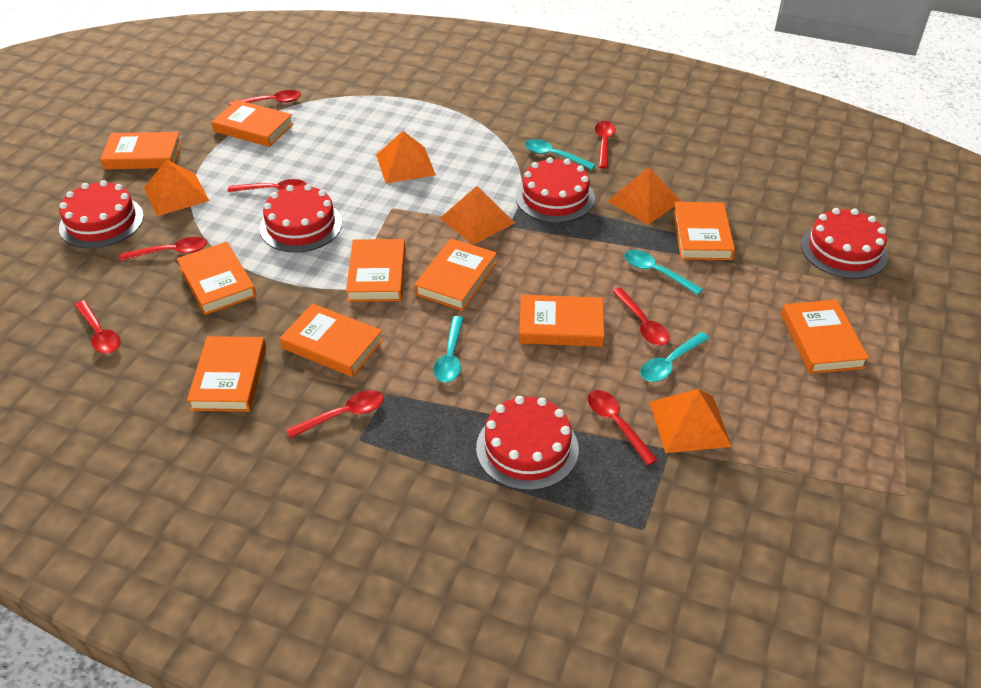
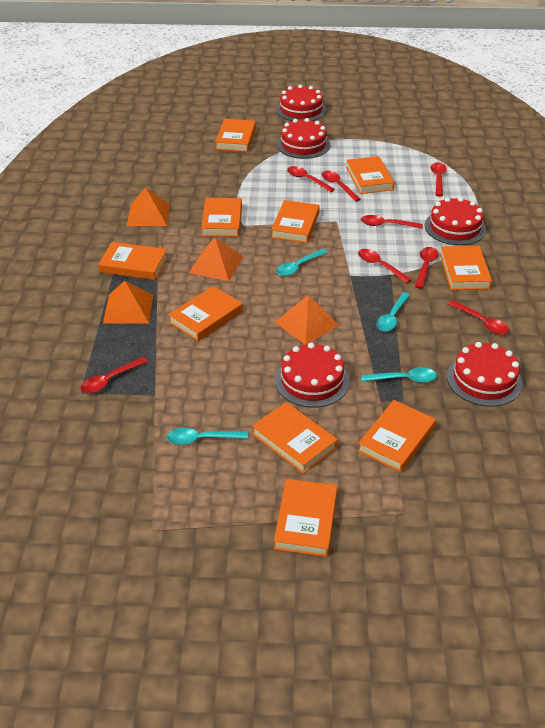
orange pyramid: 5 -> 4

